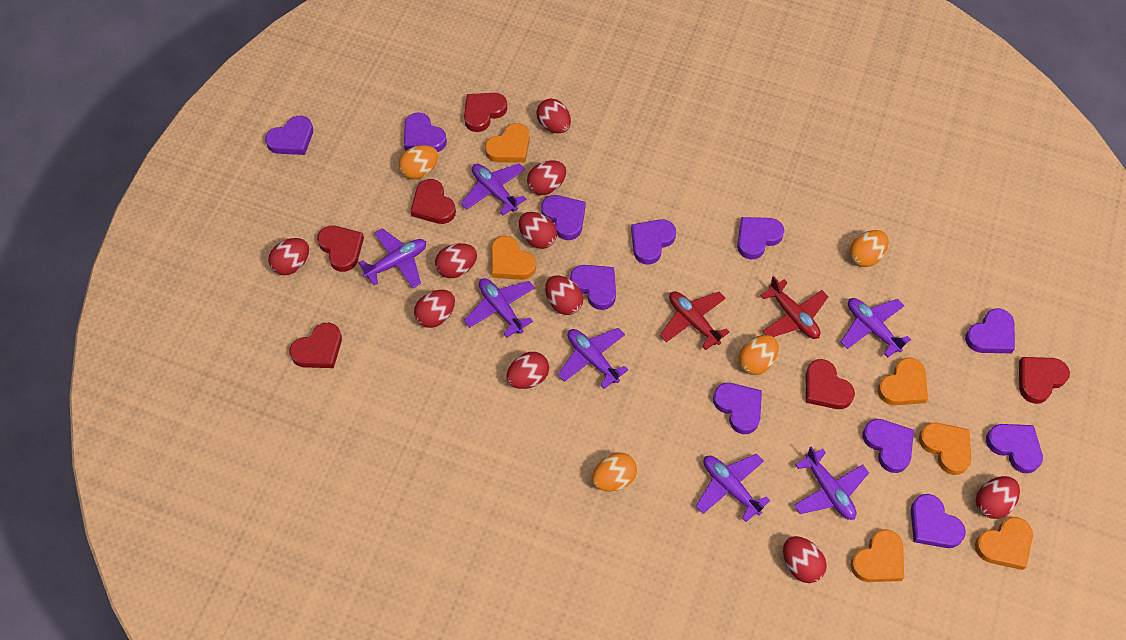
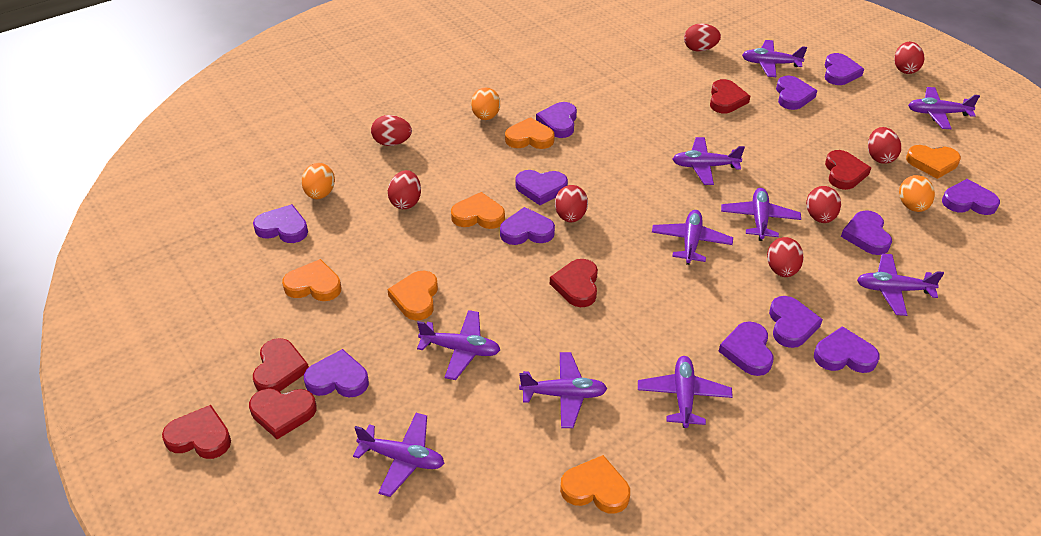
orange egg: 4 -> 3
purple heart: 11 -> 12
purple plane: 7 -> 10
red egg: 10 -> 8
red plane: 2 -> 0

